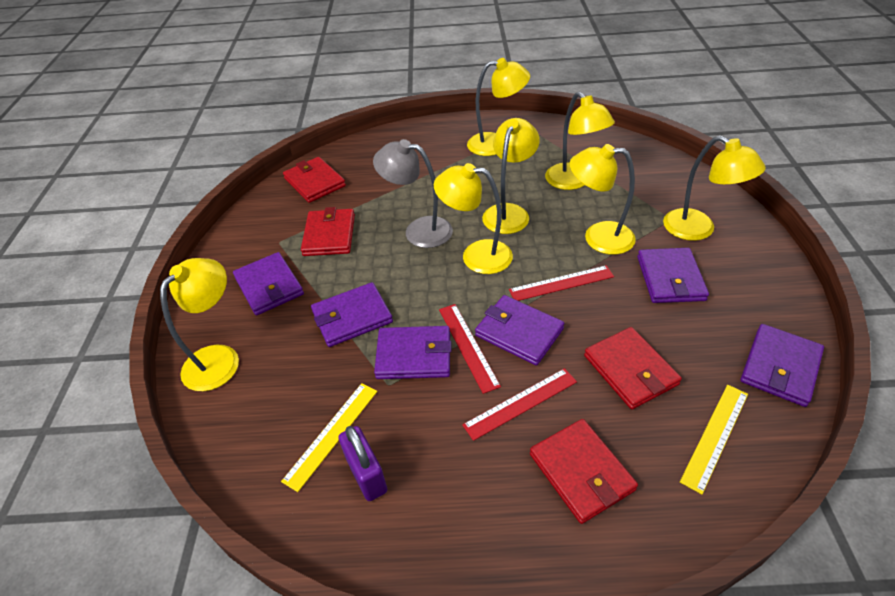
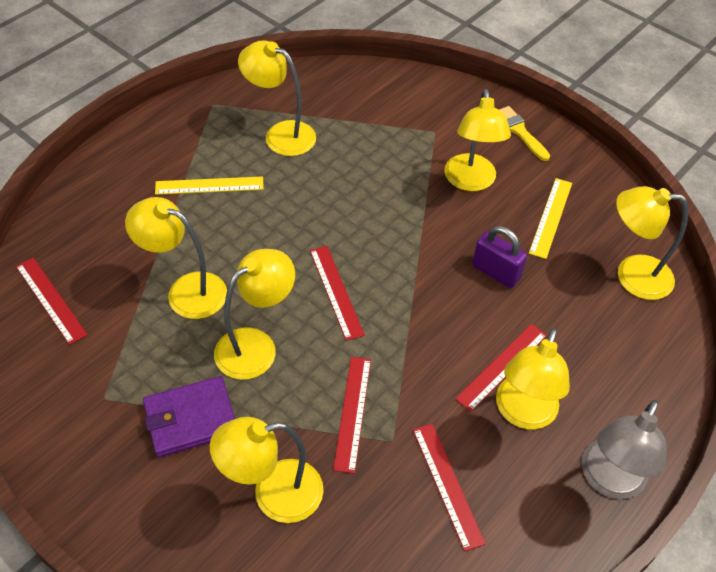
purple wallet: 6 -> 1
red ruler: 3 -> 5
red wallet: 4 -> 0
yellow brush: 0 -> 1

